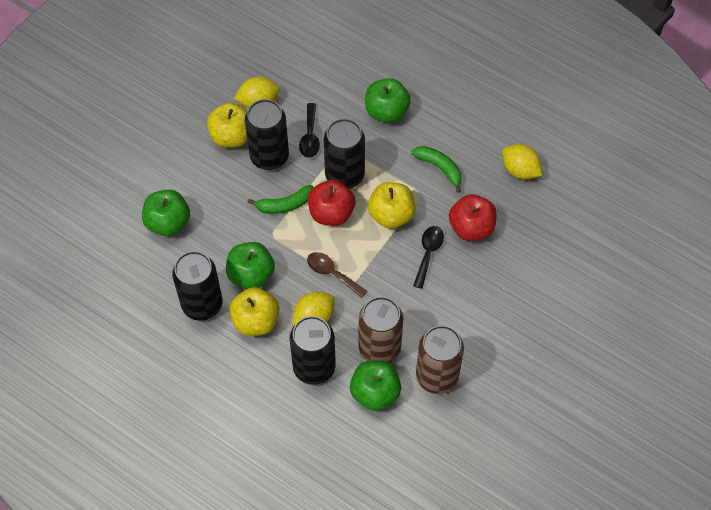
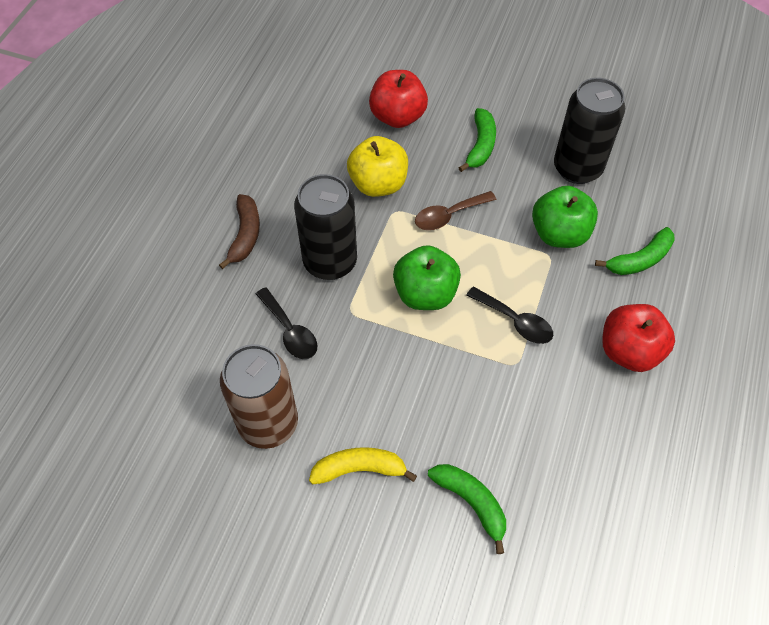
black can: 4 -> 2
brown banana: 0 -> 1
brown can: 2 -> 1
green apple: 4 -> 2
green banana: 2 -> 3
yellow apple: 3 -> 1
yellow banana: 0 -> 1
yellow lemon: 3 -> 0

